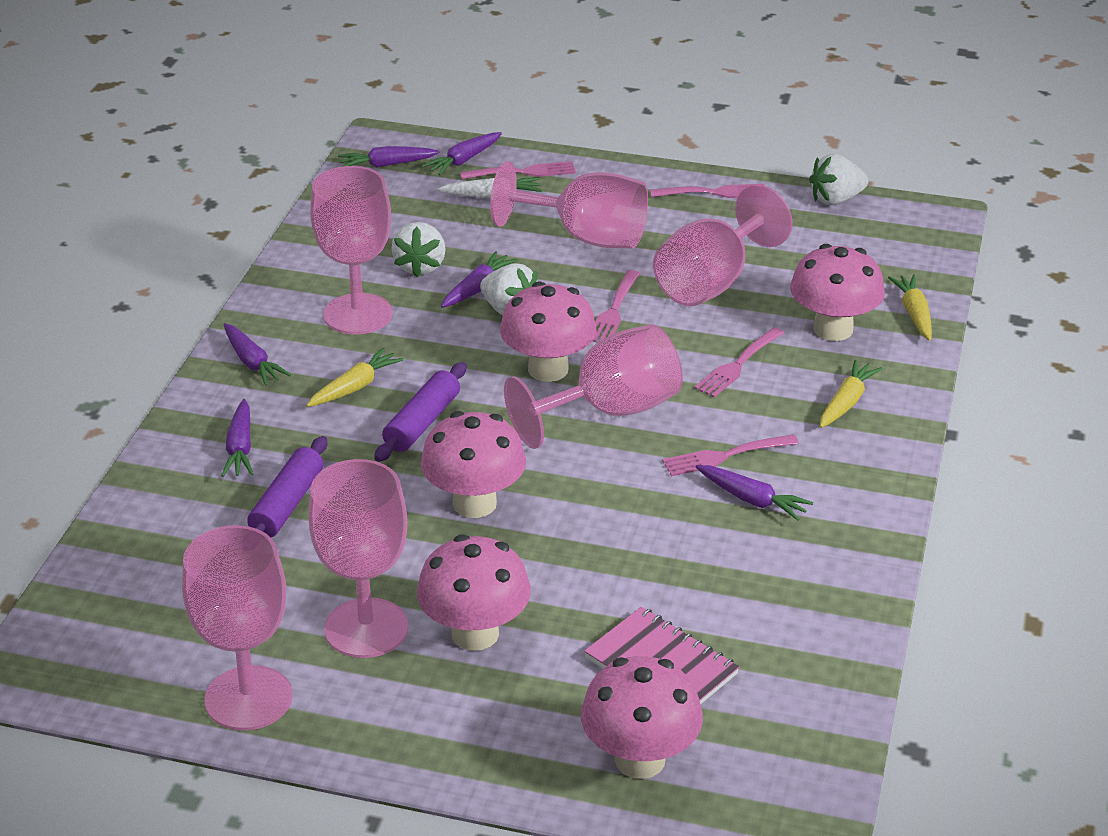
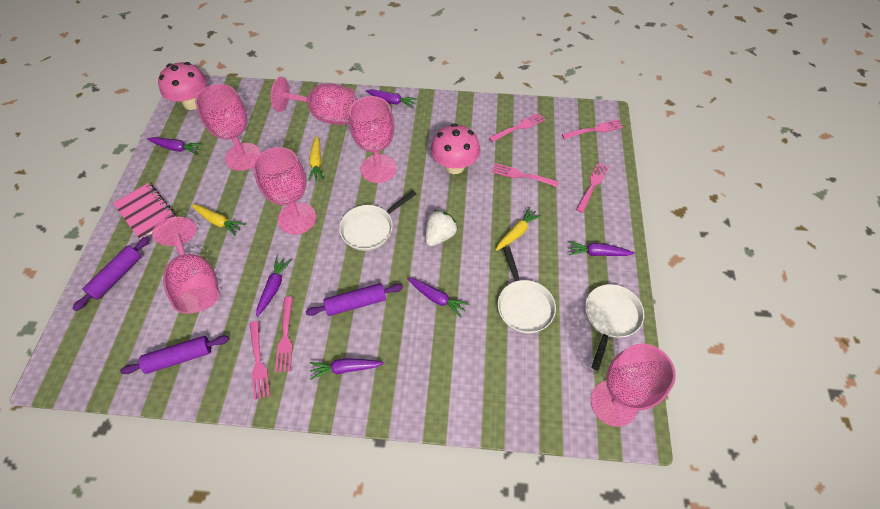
pink fork: 5 -> 6
pink mushroom: 5 -> 2
purple rolling pin: 2 -> 3
white carrot: 1 -> 0
white pan: 0 -> 3
white strawberry: 3 -> 1

